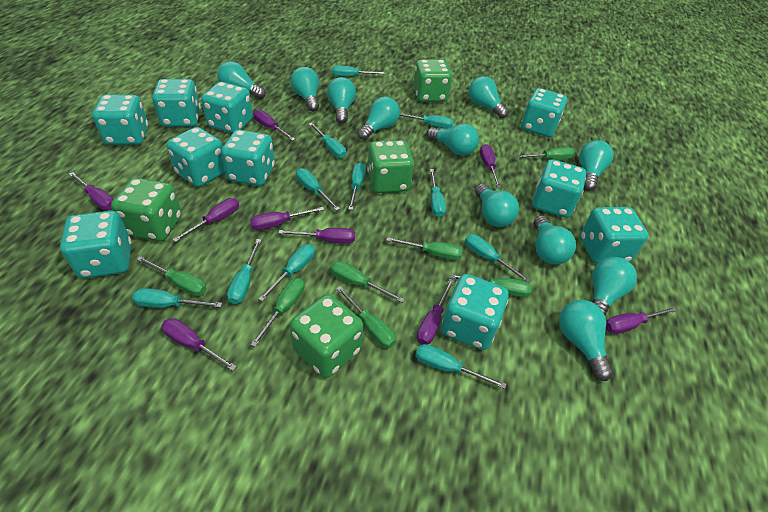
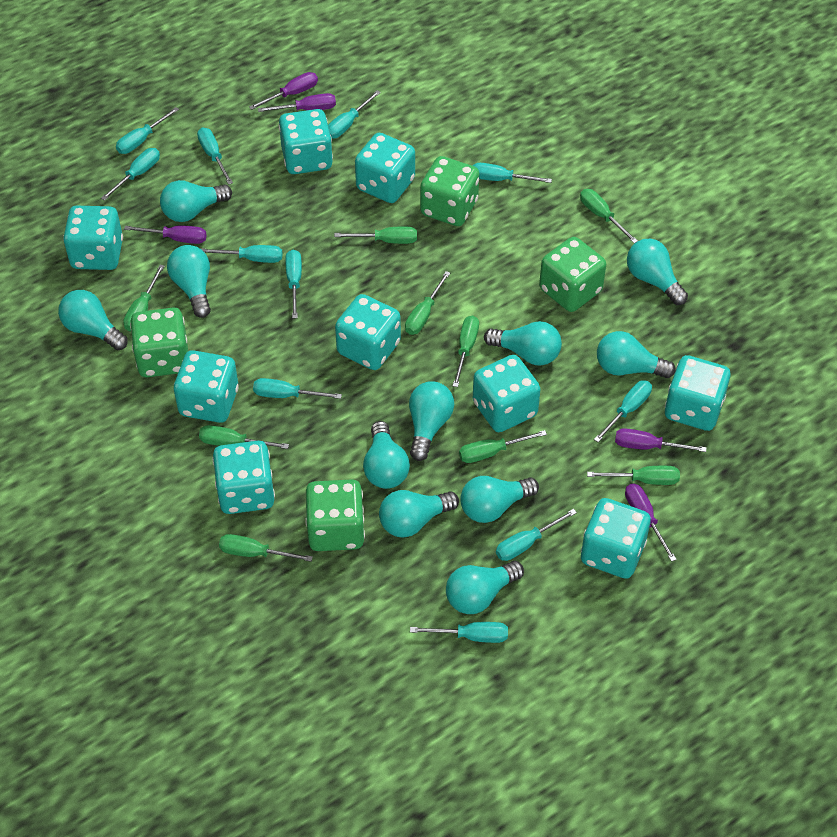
green screwdriver: 7 -> 9
purple screwdriver: 9 -> 5
turquoise dice: 10 -> 9

